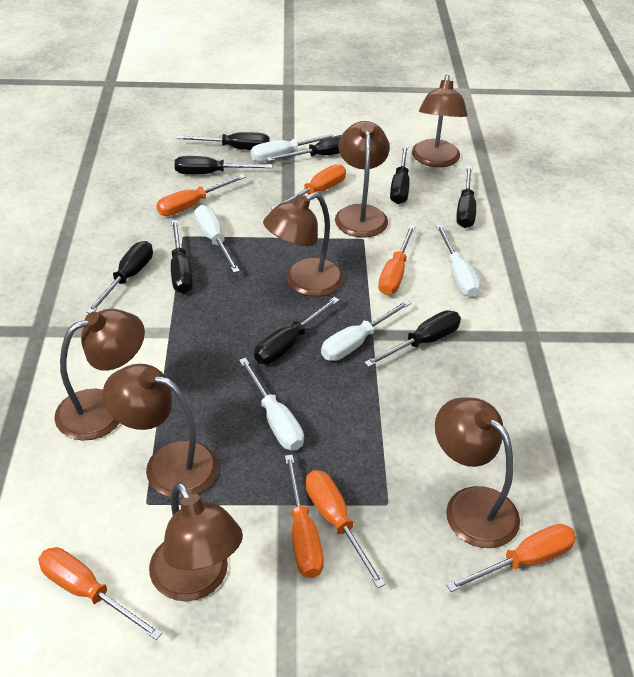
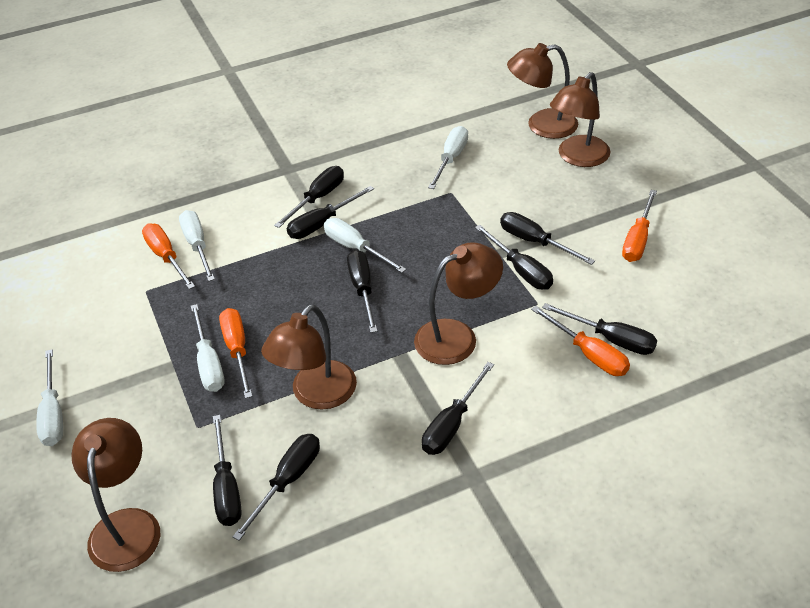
brown lamp: 7 -> 5
orange screwdriver: 7 -> 4

